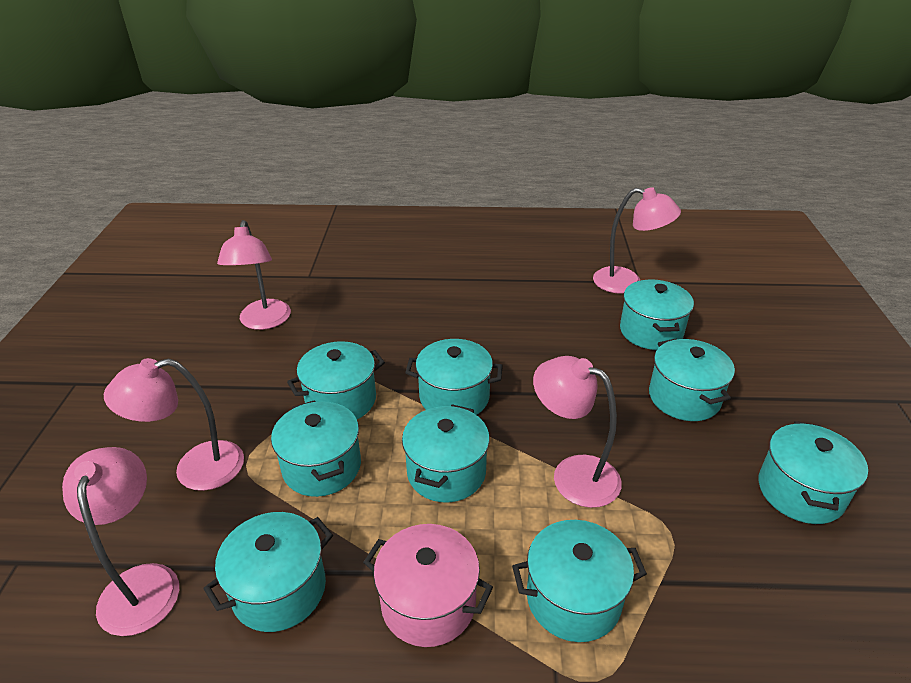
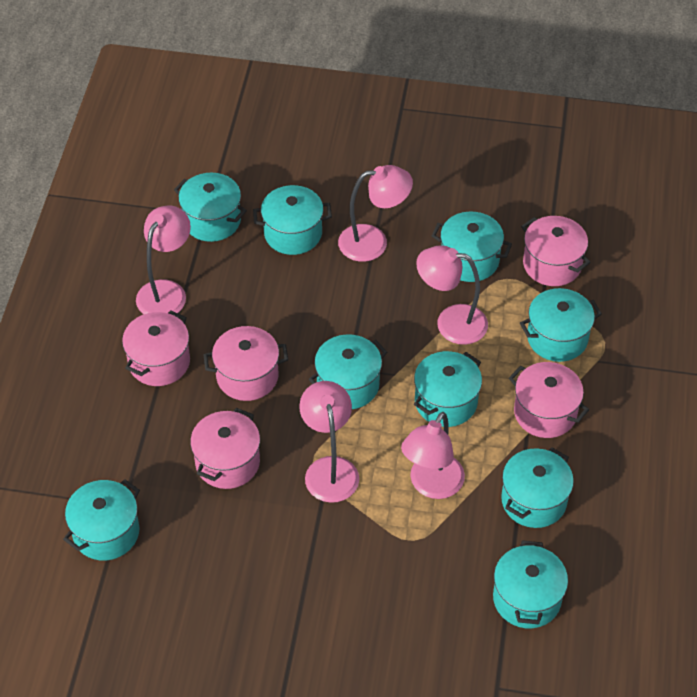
pink pot: 1 -> 5

